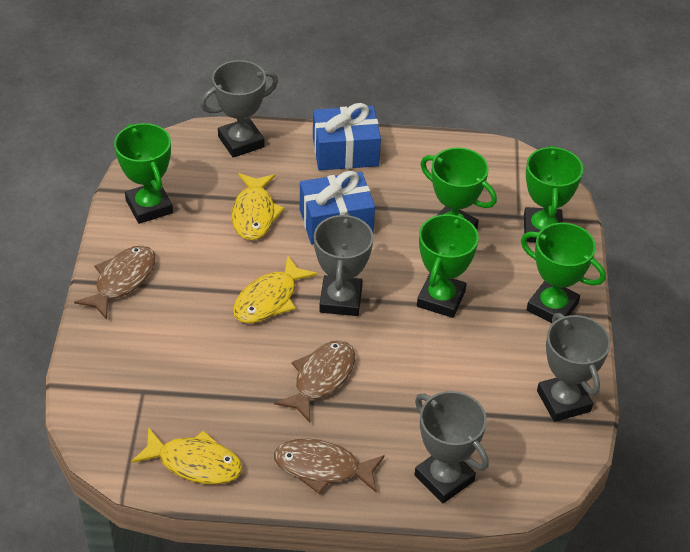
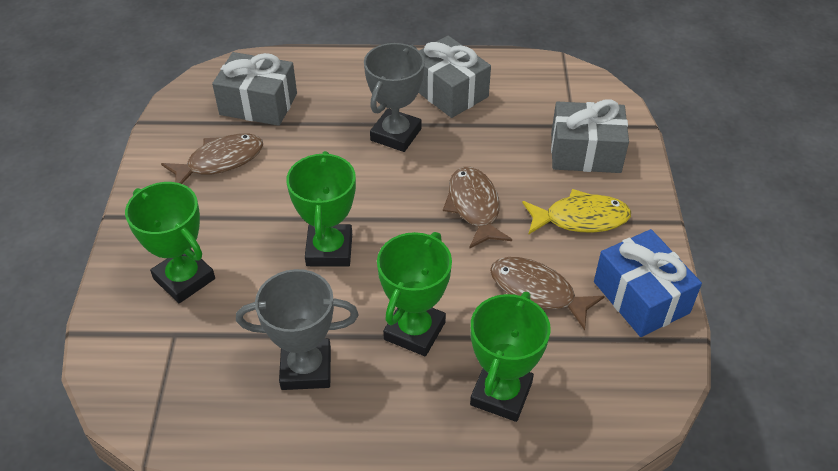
blue gift: 2 -> 1
green trophy: 5 -> 4
grey gift: 0 -> 3
grey trophy: 4 -> 2
yellow fish: 3 -> 1

